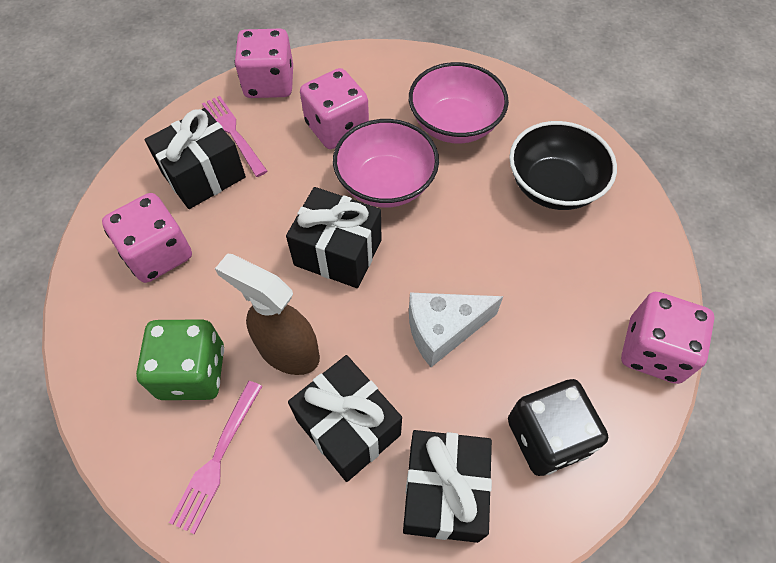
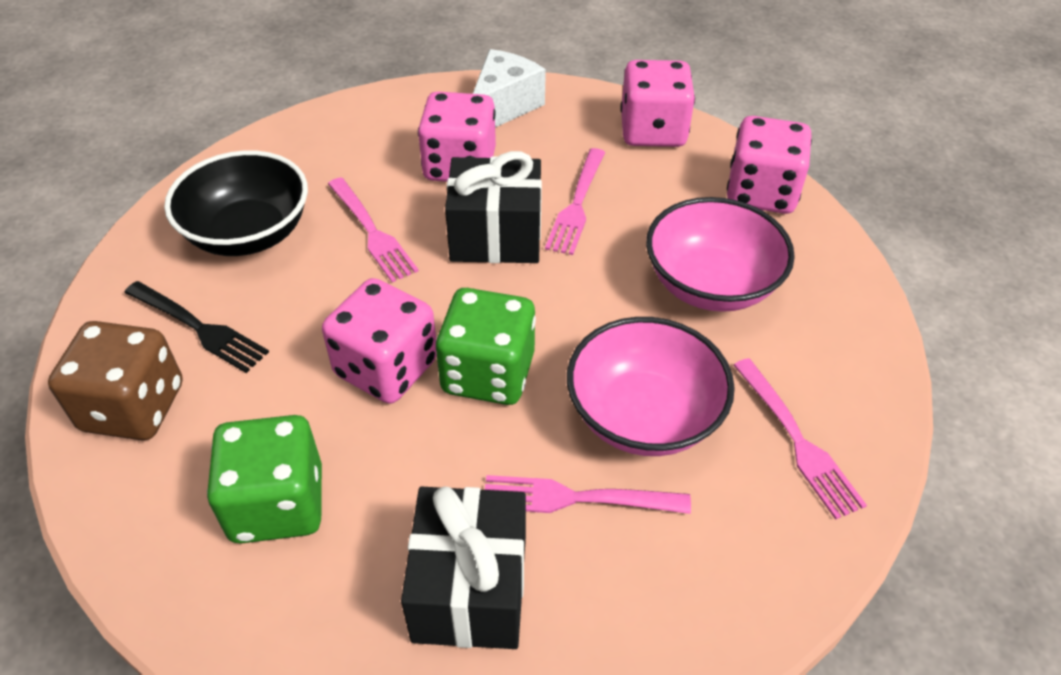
black dice: 1 -> 0
black fork: 0 -> 1
black gift: 4 -> 2
brown dice: 0 -> 1
brown spray bottle: 1 -> 0
green dice: 1 -> 2
pink fork: 2 -> 4

